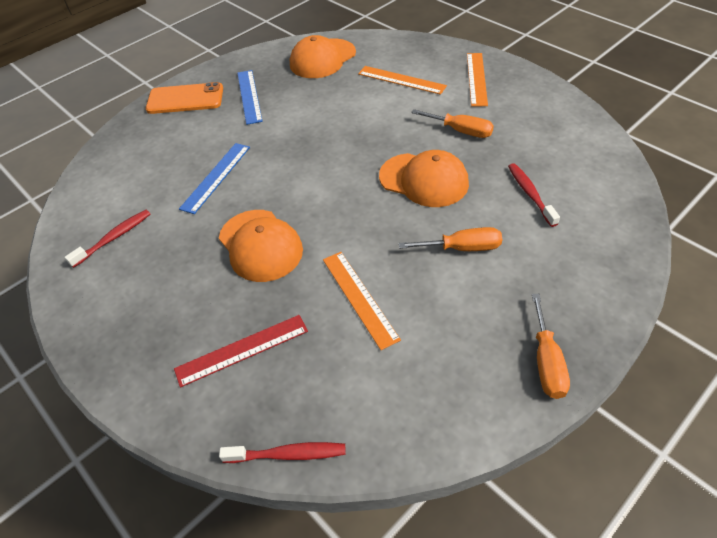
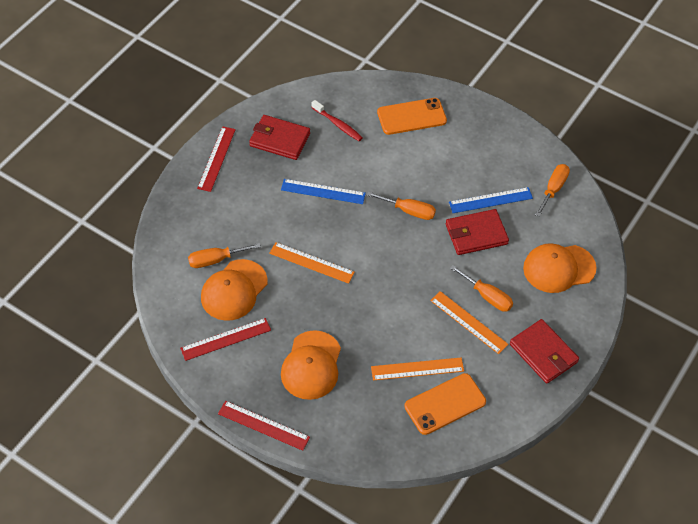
orange phone: 1 -> 2
orange screwdriver: 3 -> 4
red ruler: 1 -> 3
red toothbrush: 3 -> 1
red wallet: 0 -> 3

